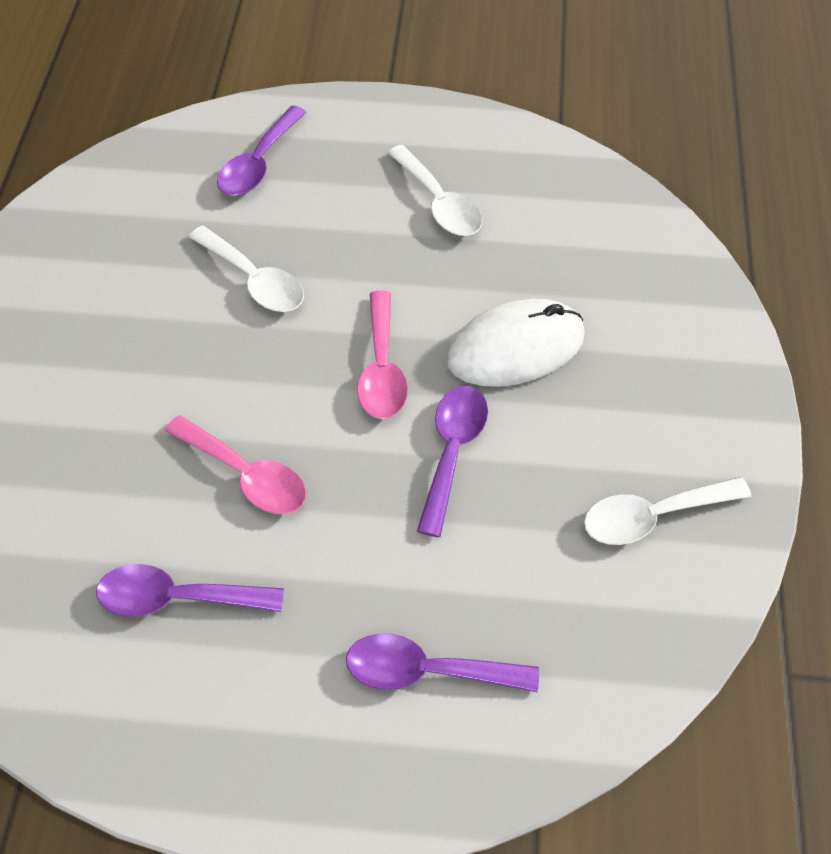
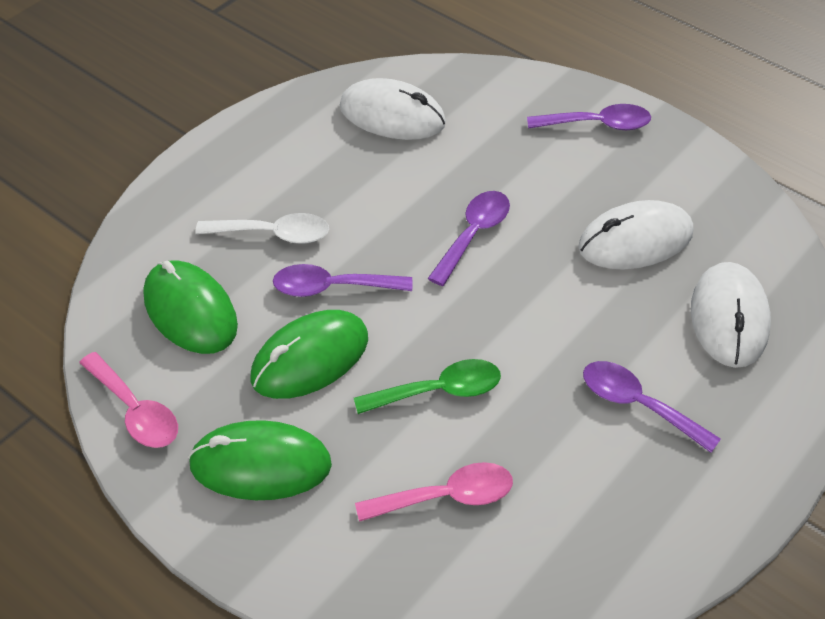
green mouse: 0 -> 3
green spoon: 0 -> 1
white mouse: 1 -> 3
white spoon: 3 -> 1

